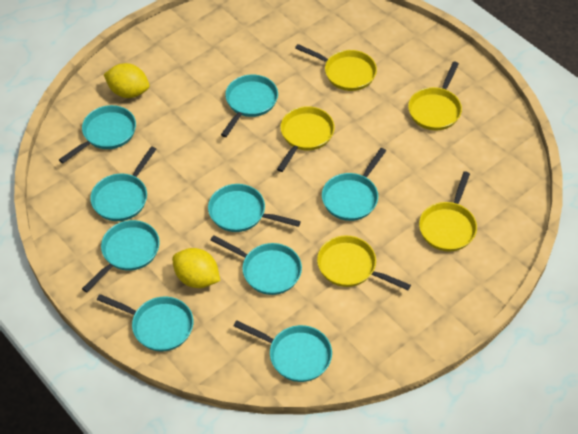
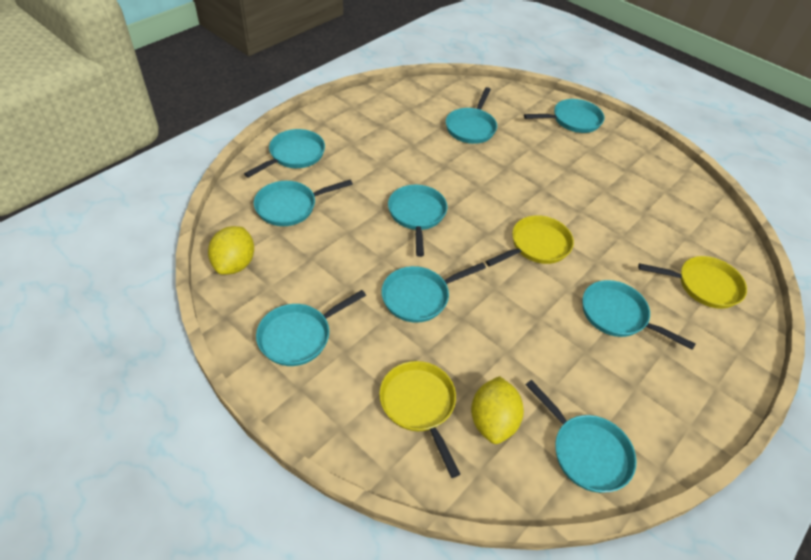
yellow pan: 5 -> 3

